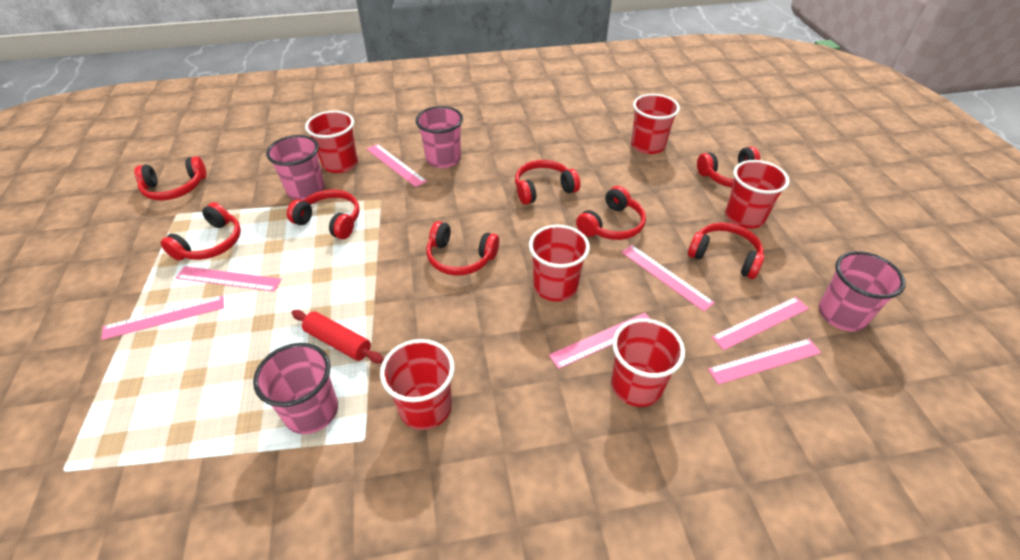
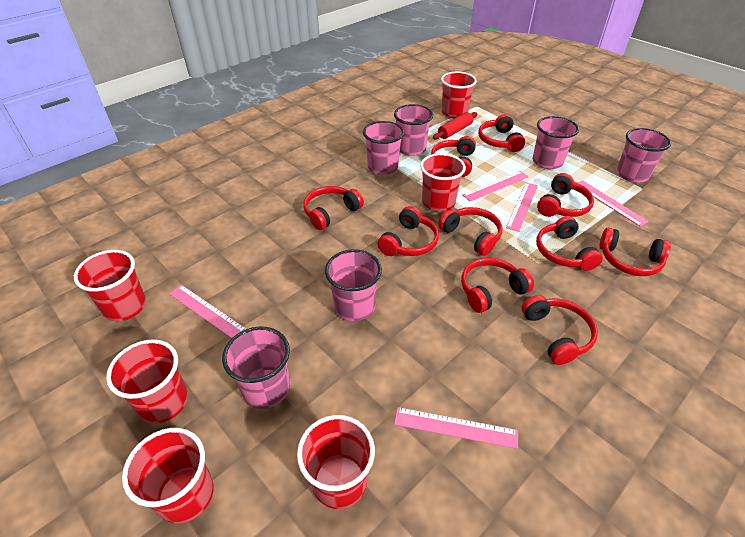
pink cup: 4 -> 6
pink ruler: 7 -> 5
red headphones: 8 -> 10

